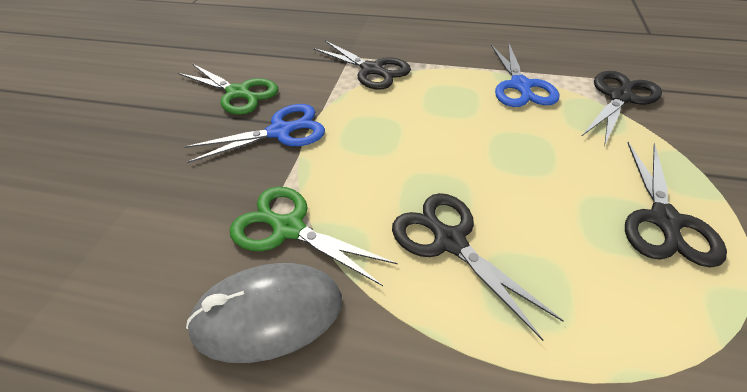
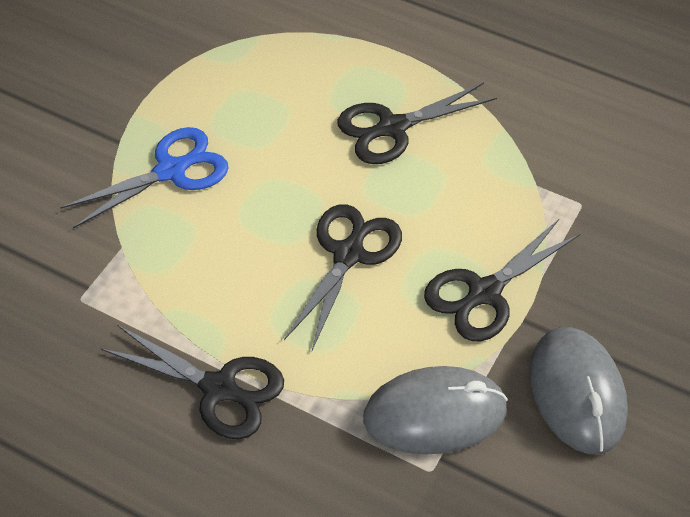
blue scissors: 2 -> 1
green scissors: 2 -> 0
grey mouse: 1 -> 2

